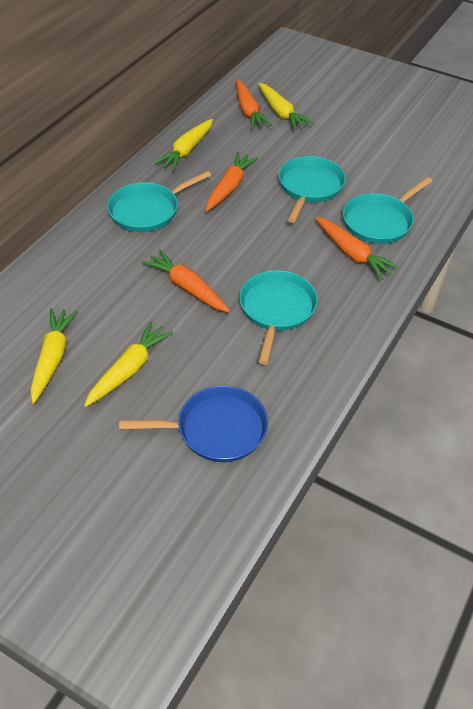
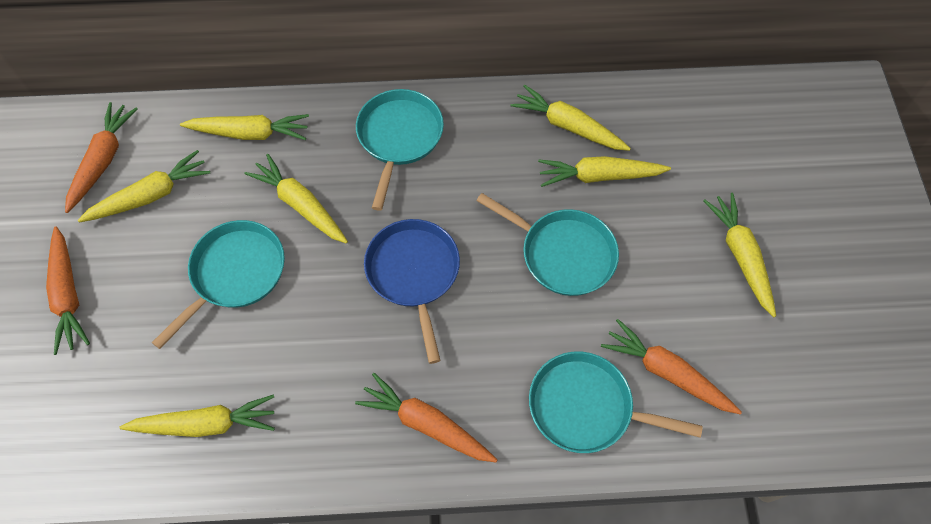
yellow carrot: 4 -> 7

